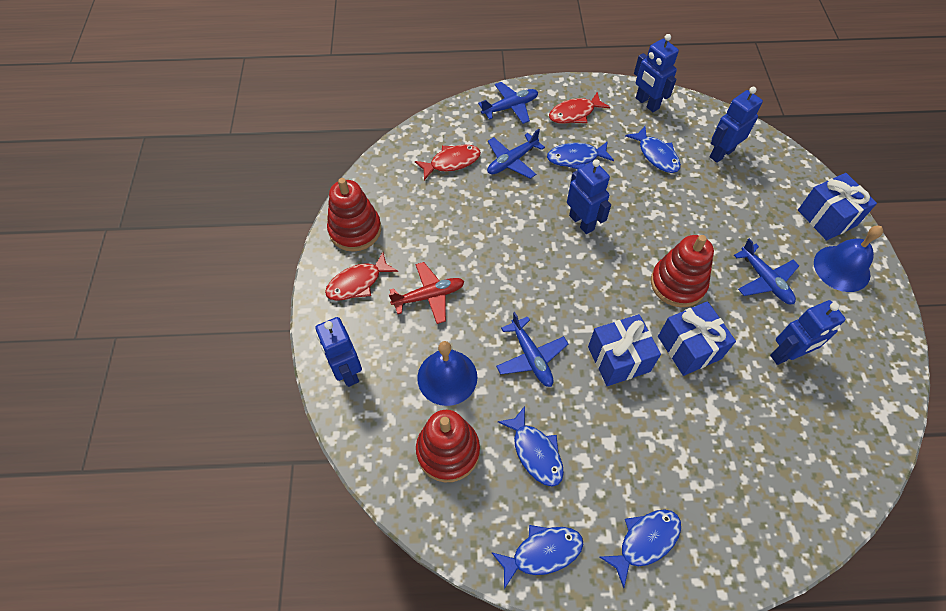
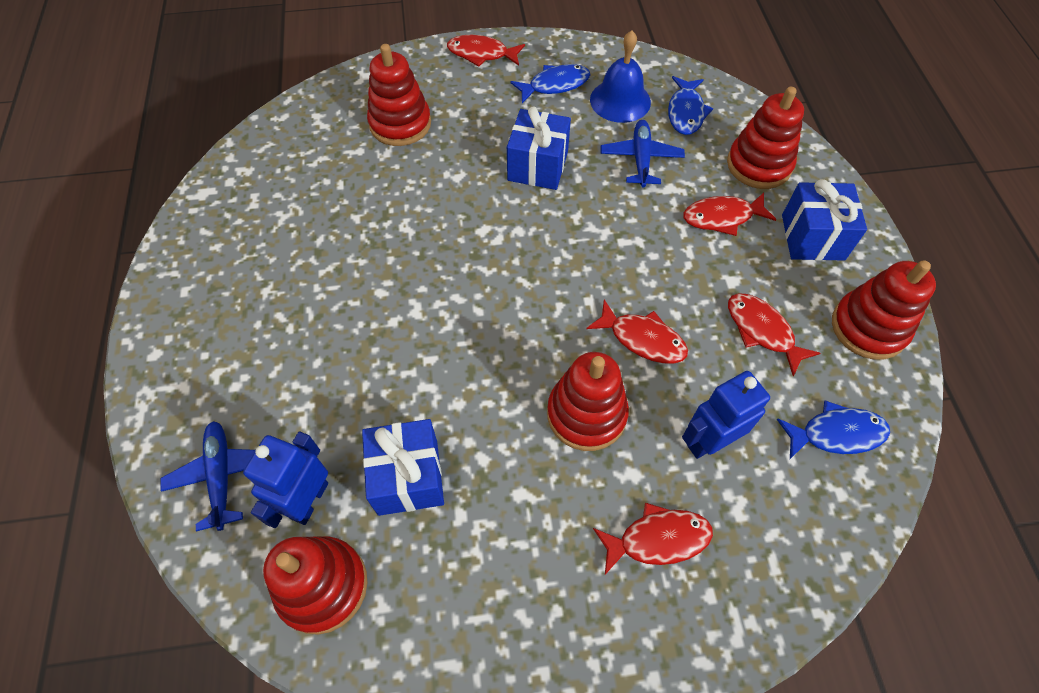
blue bell: 2 -> 1
blue fish: 5 -> 3
blue plane: 4 -> 2
blue robot: 5 -> 2
red fish: 3 -> 5
red plane: 1 -> 0
red stacking toy: 3 -> 5

